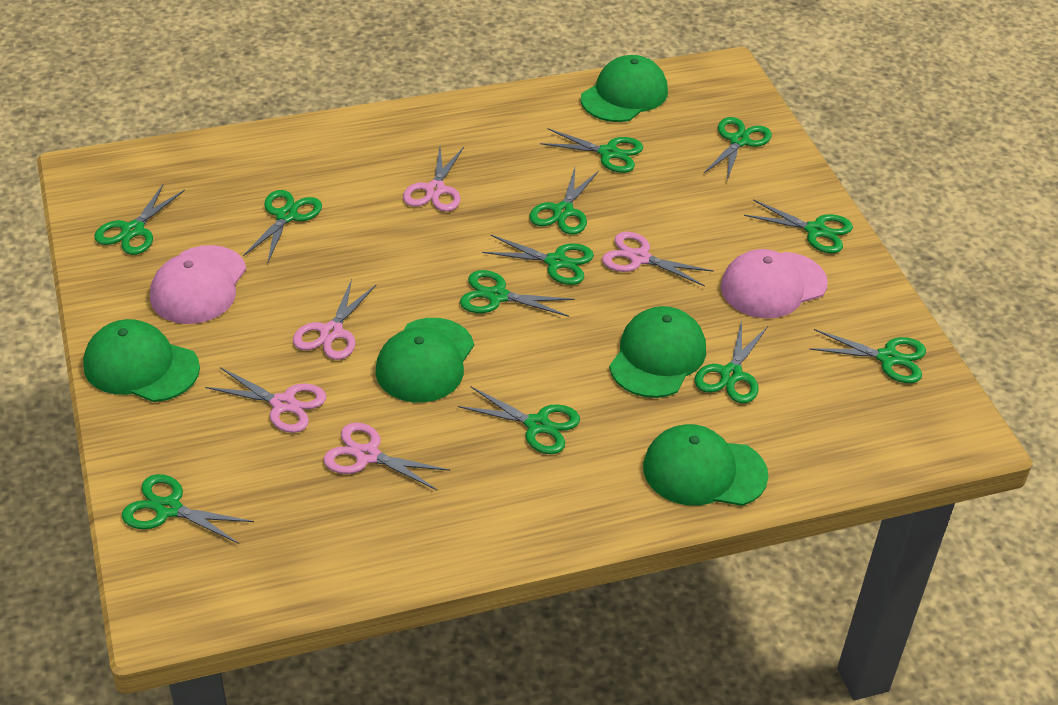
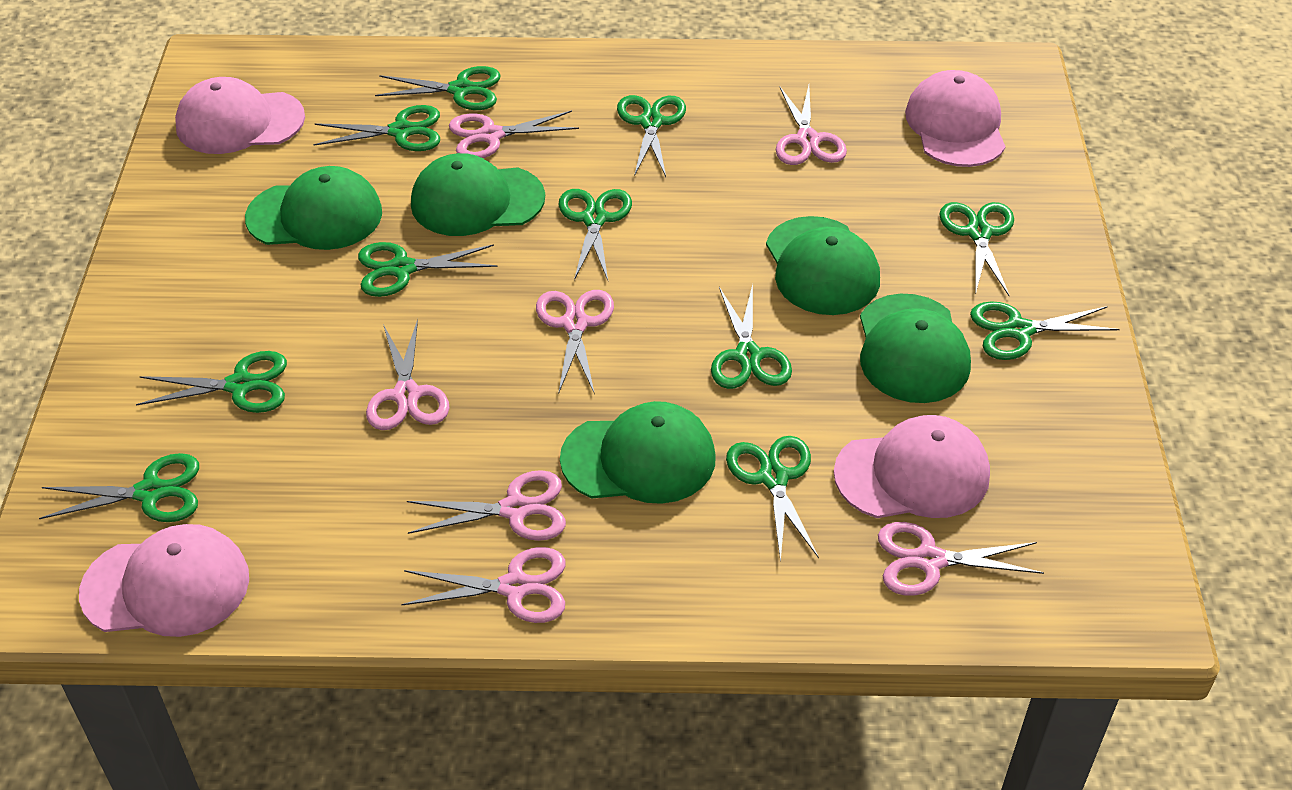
green scissors: 12 -> 11
pink cap: 2 -> 4
pink scissors: 5 -> 7

